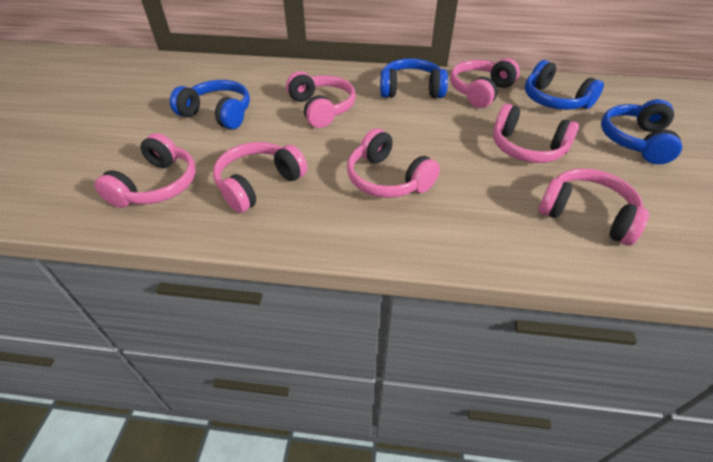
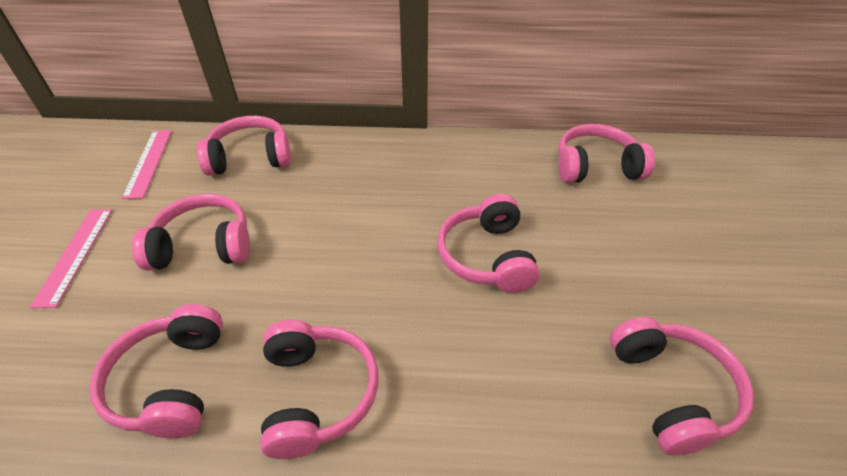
blue headphones: 4 -> 0
pink ruler: 0 -> 2

